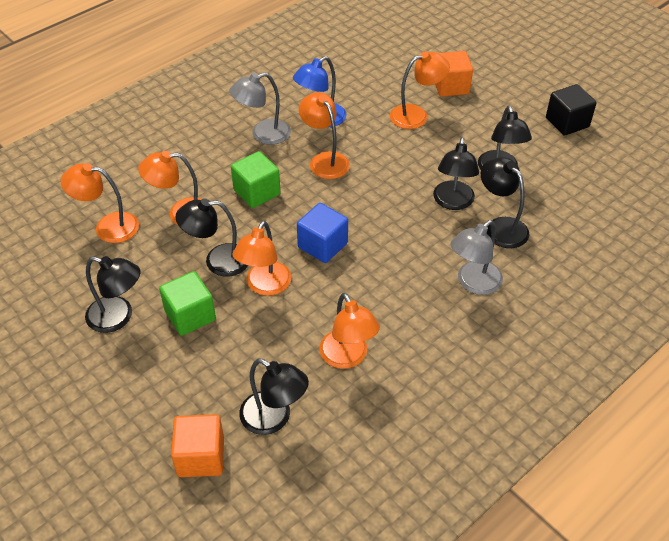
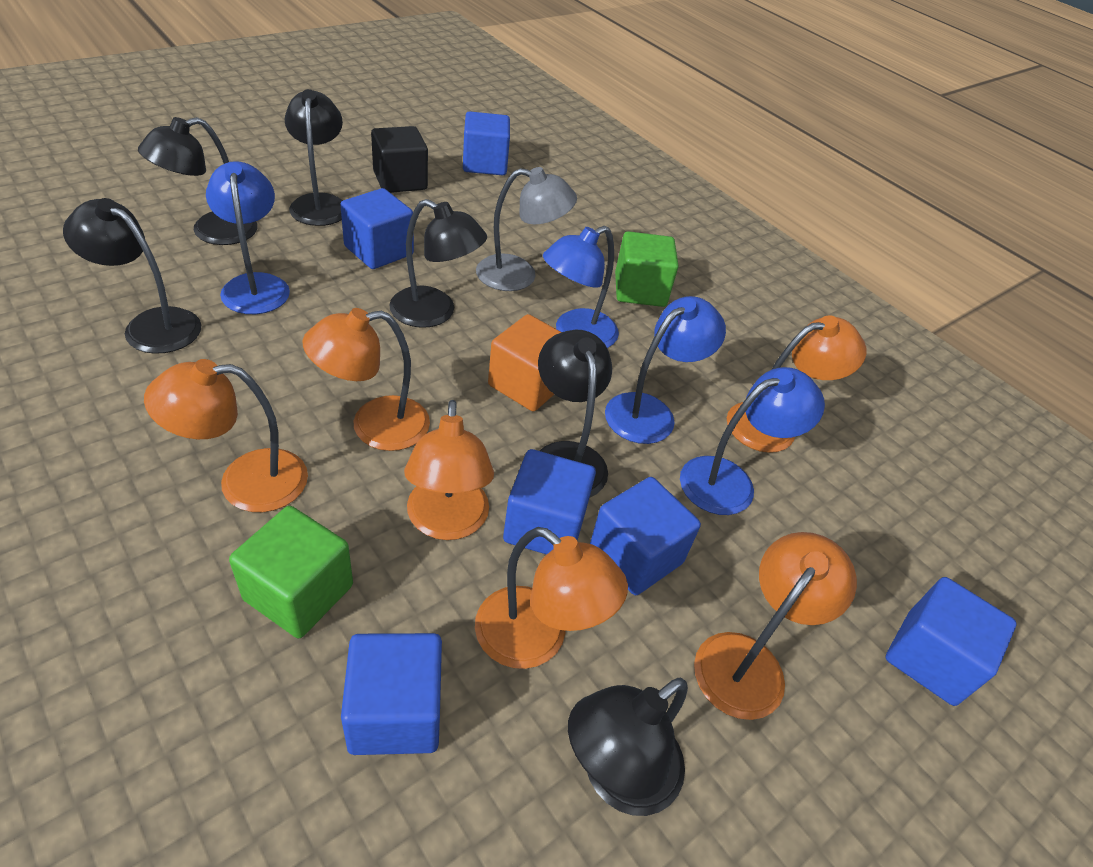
blue cube: 1 -> 6
blue lamp: 1 -> 4
grey lamp: 2 -> 1
orange cube: 2 -> 1

